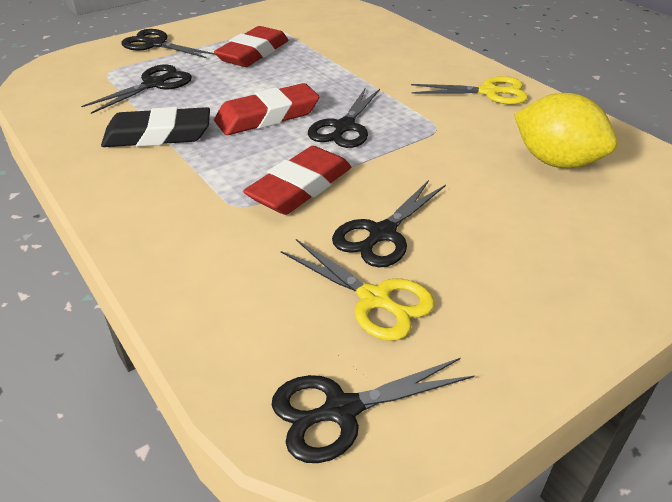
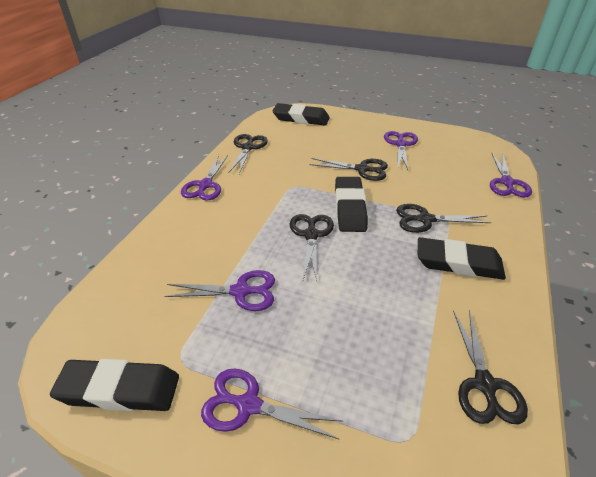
black eraser: 1 -> 4
purple scissors: 0 -> 5
red eraser: 3 -> 0
yellow lemon: 1 -> 0
yellow scissors: 2 -> 0

